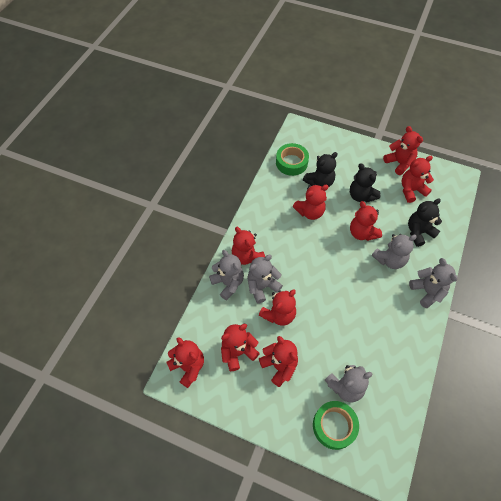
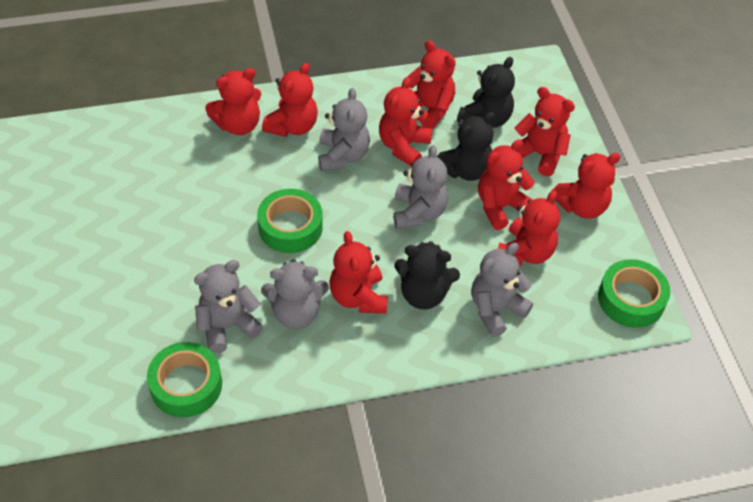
green tape: 2 -> 3

